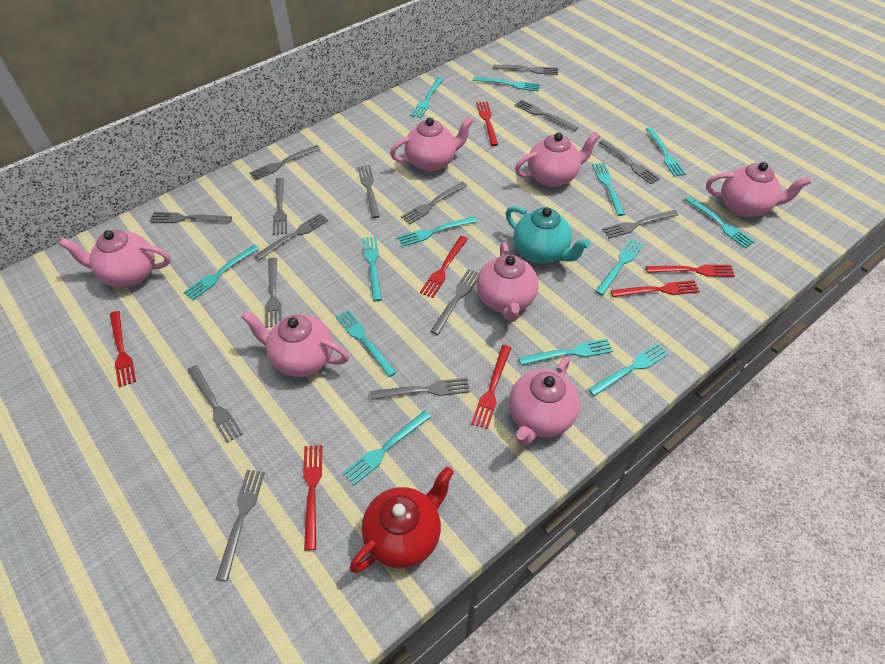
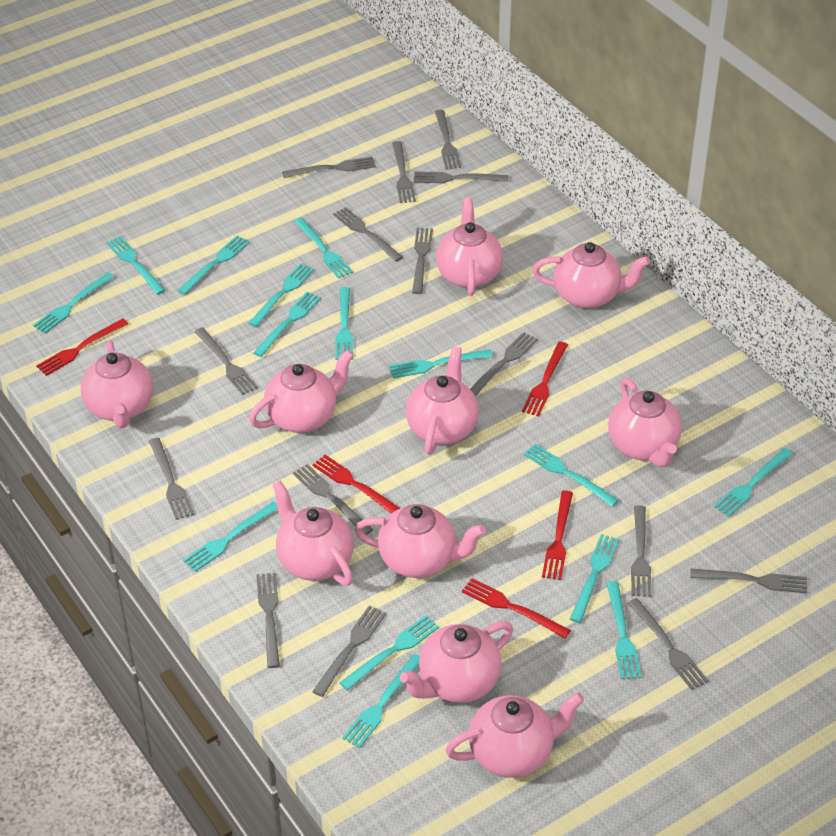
pink teapot: 7 -> 10
red fork: 7 -> 5
red teapot: 1 -> 0
turquoise fork: 13 -> 15
turquoise teapot: 1 -> 0

